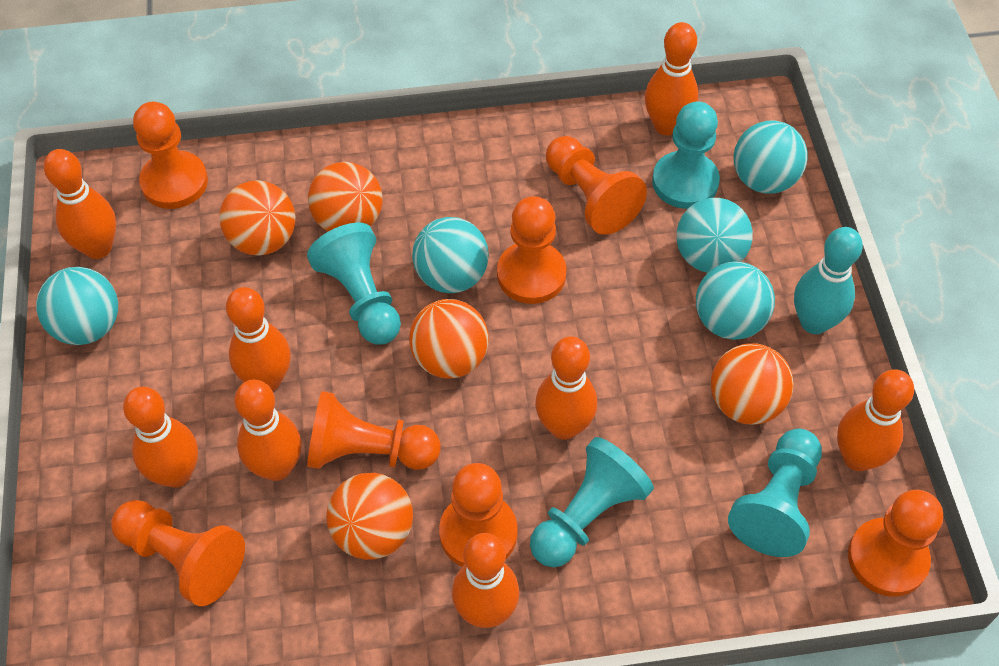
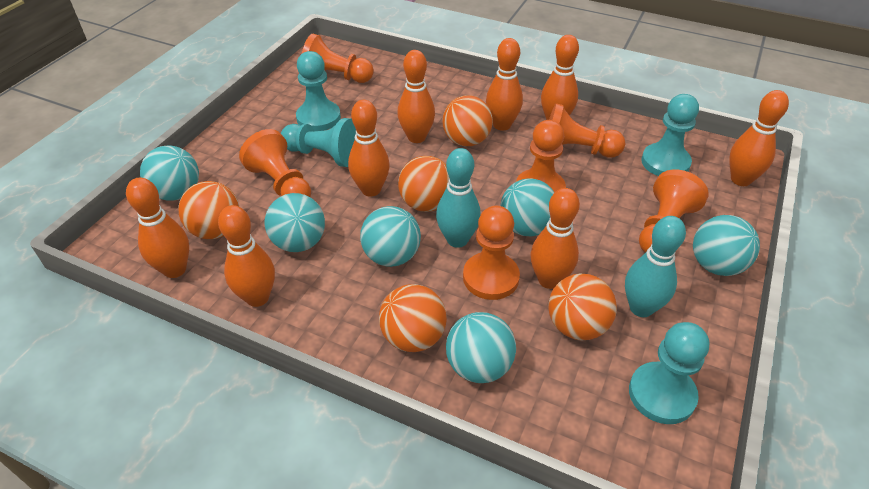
orange pawn: 7 -> 6
turquoise ball: 5 -> 6
turquoise bowling pin: 1 -> 2

